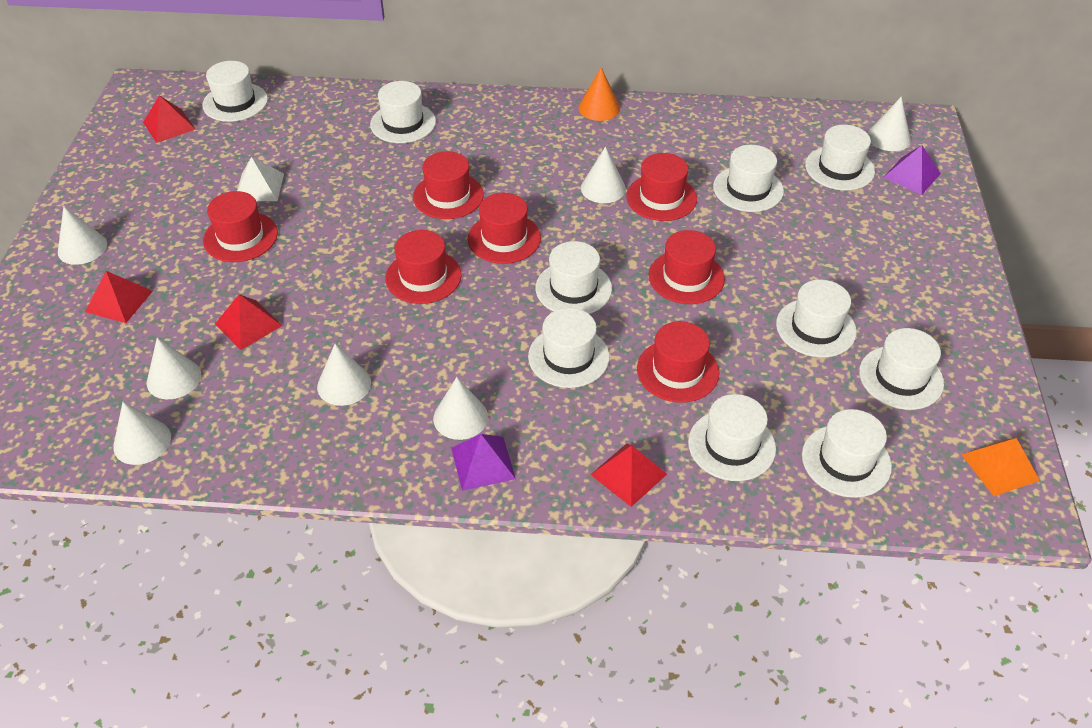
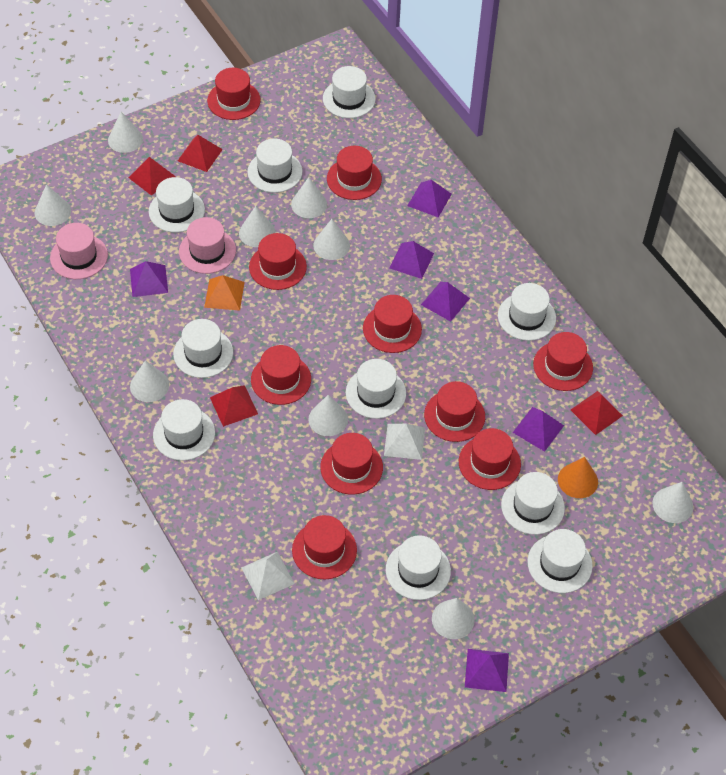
pink hat: 0 -> 2
purple pyramid: 2 -> 6
red hat: 7 -> 10
white cone: 7 -> 9
white pyramid: 1 -> 2

